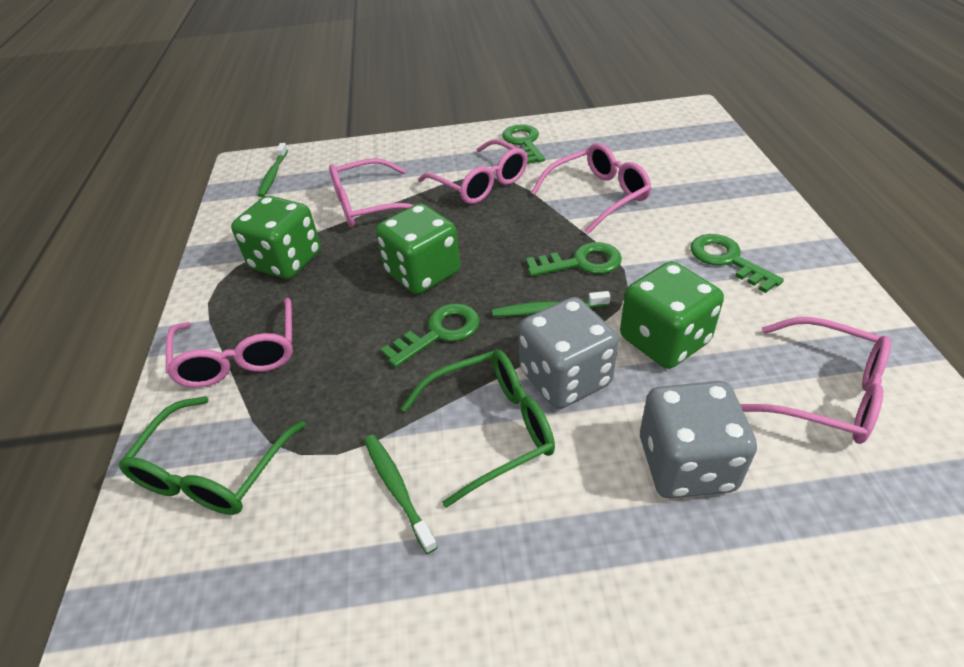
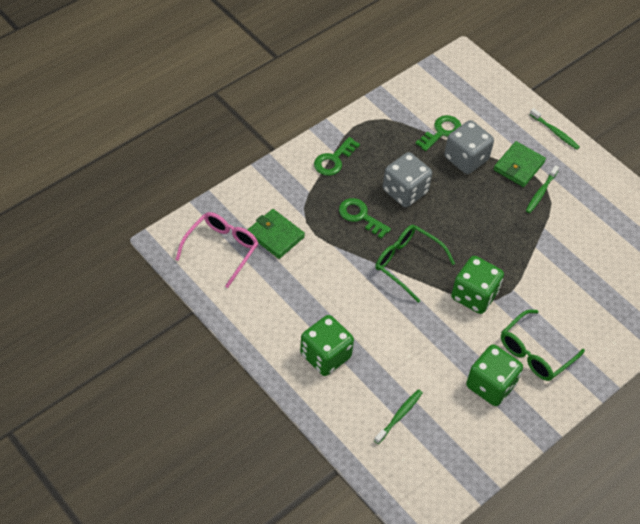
green key: 4 -> 3
green wallet: 0 -> 2
pink glasses: 5 -> 1

